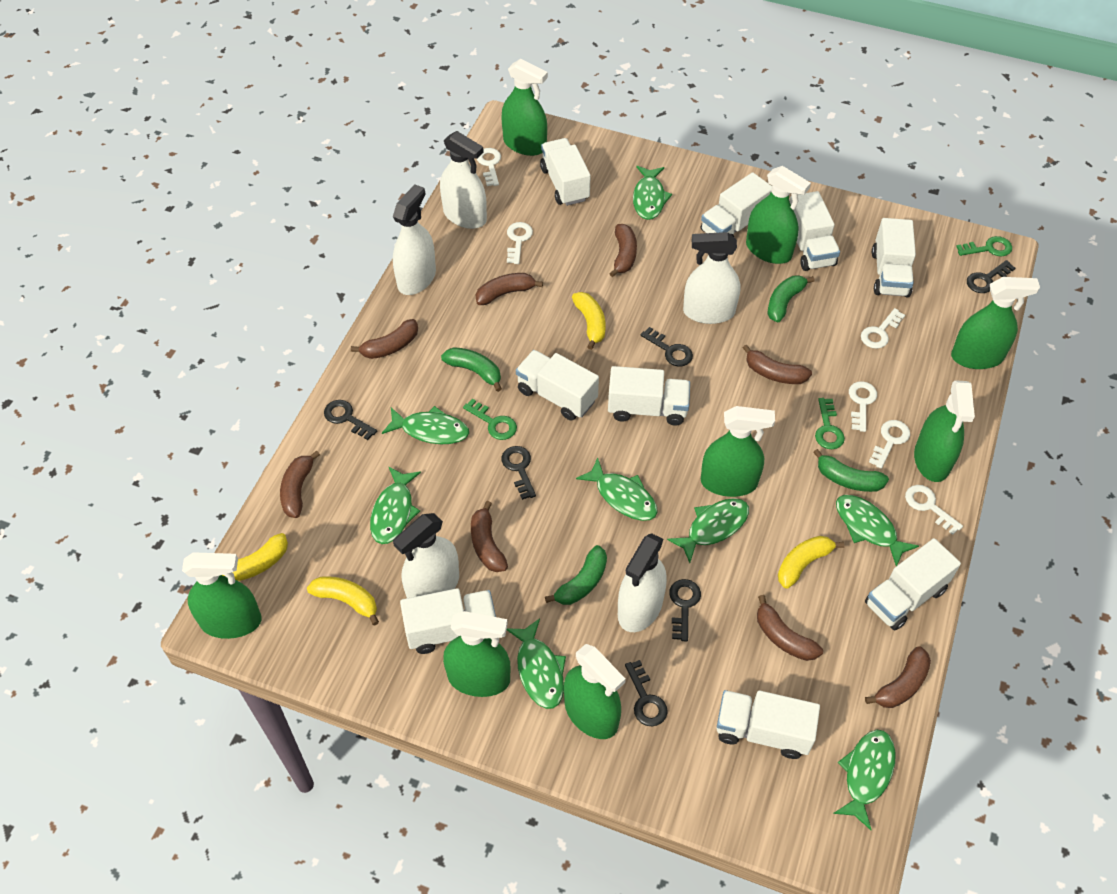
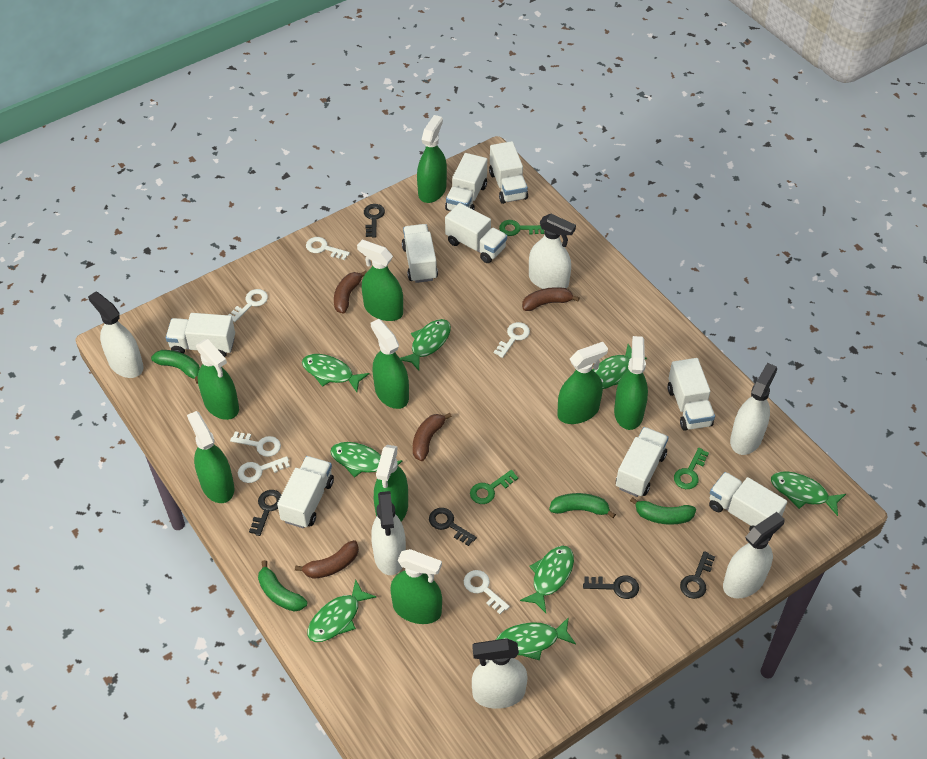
black key: 6 -> 5
brown banana: 8 -> 4
green spray bottle: 8 -> 9
white spray bottle: 5 -> 6
yellow banana: 4 -> 0

